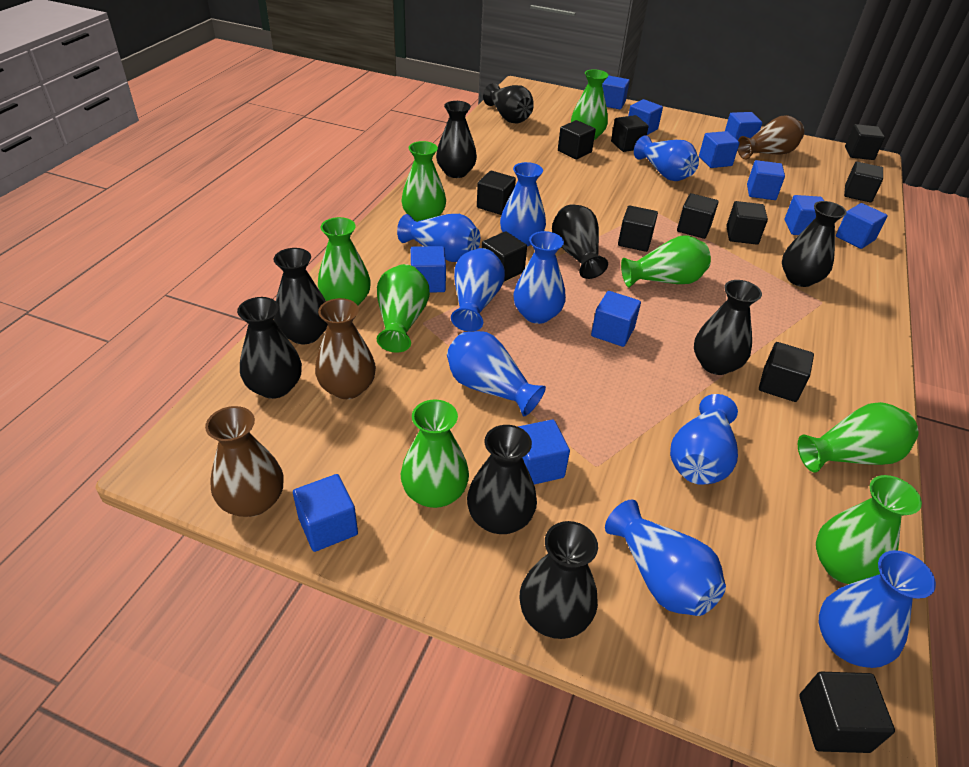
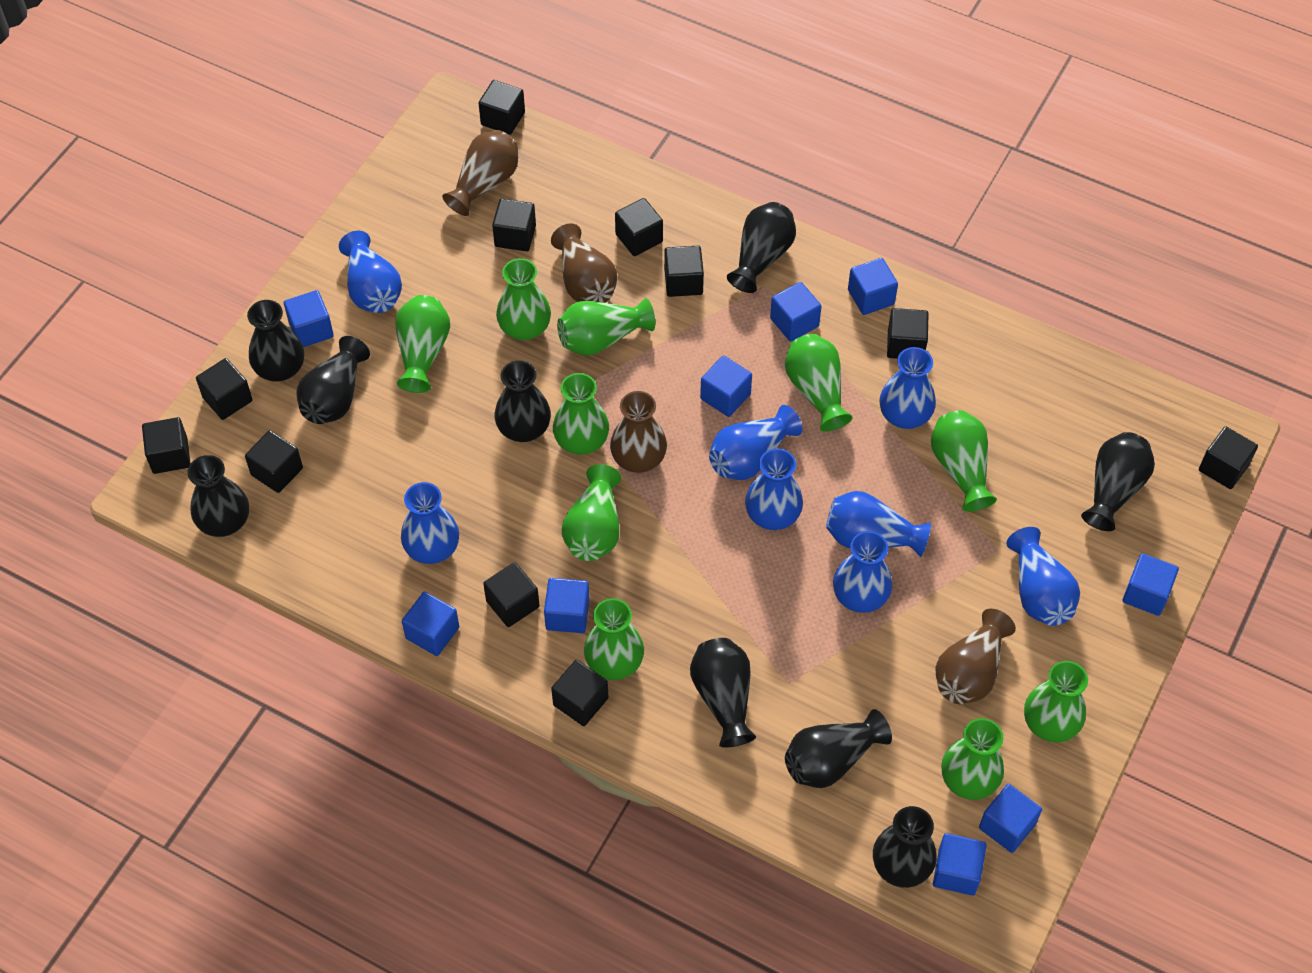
blue cube: 11 -> 9
blue vase: 9 -> 8
brown vase: 3 -> 4
green vase: 8 -> 10

